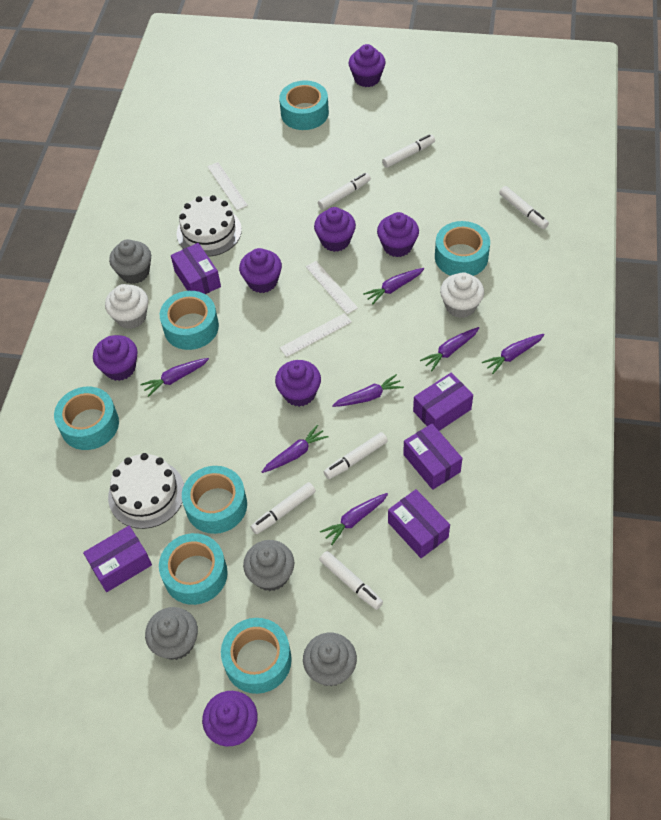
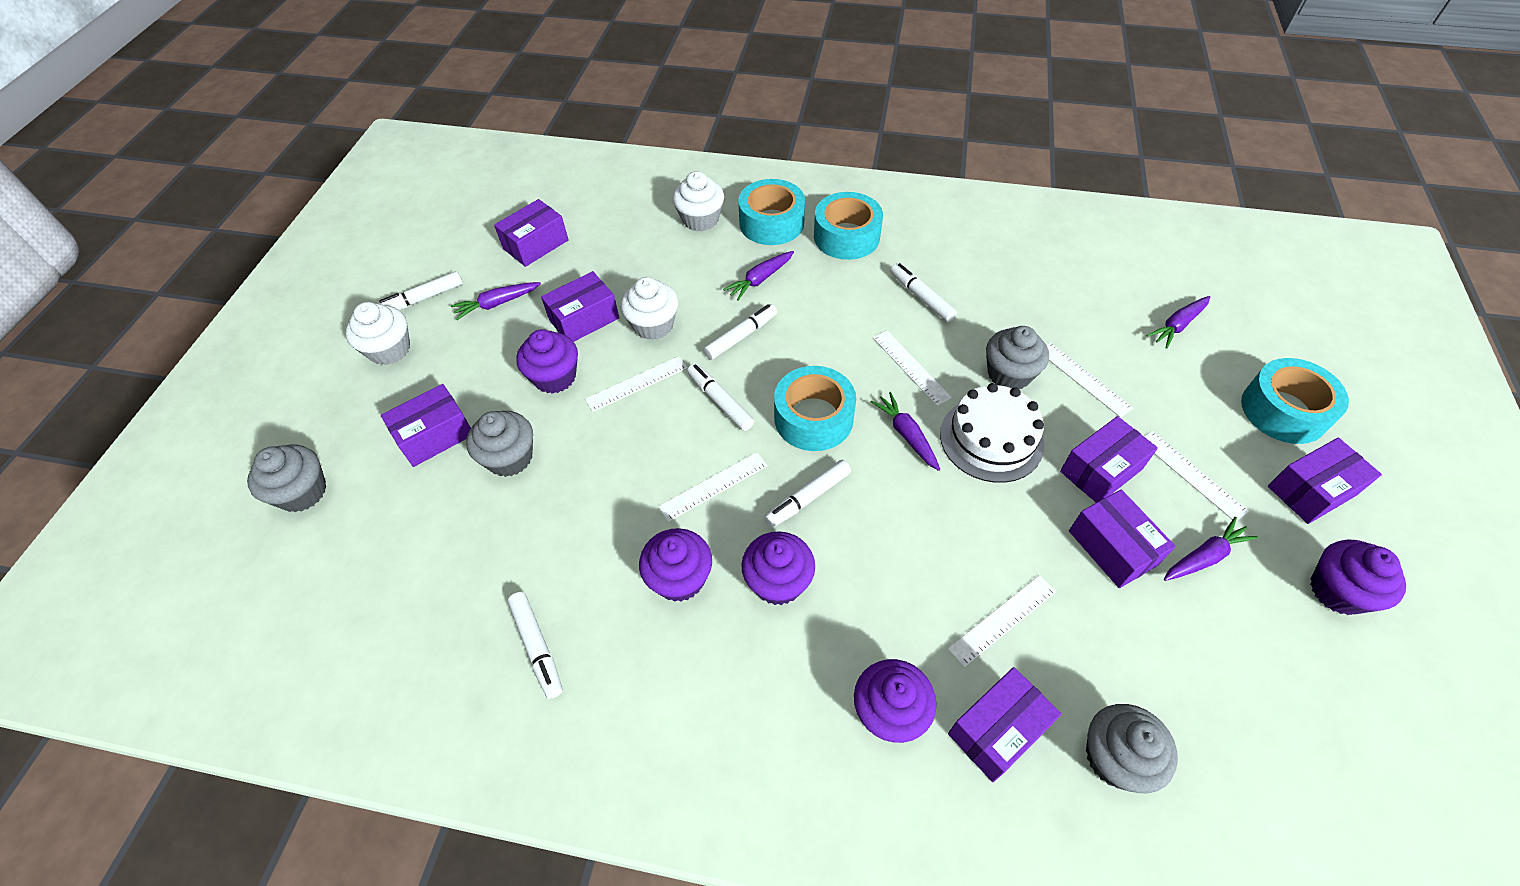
purple box: 5 -> 7
purple carrot: 7 -> 5
purple cupcake: 7 -> 5
turquoise tape: 7 -> 4
white cake: 2 -> 1
white cupcake: 2 -> 3
white ruler: 3 -> 6

